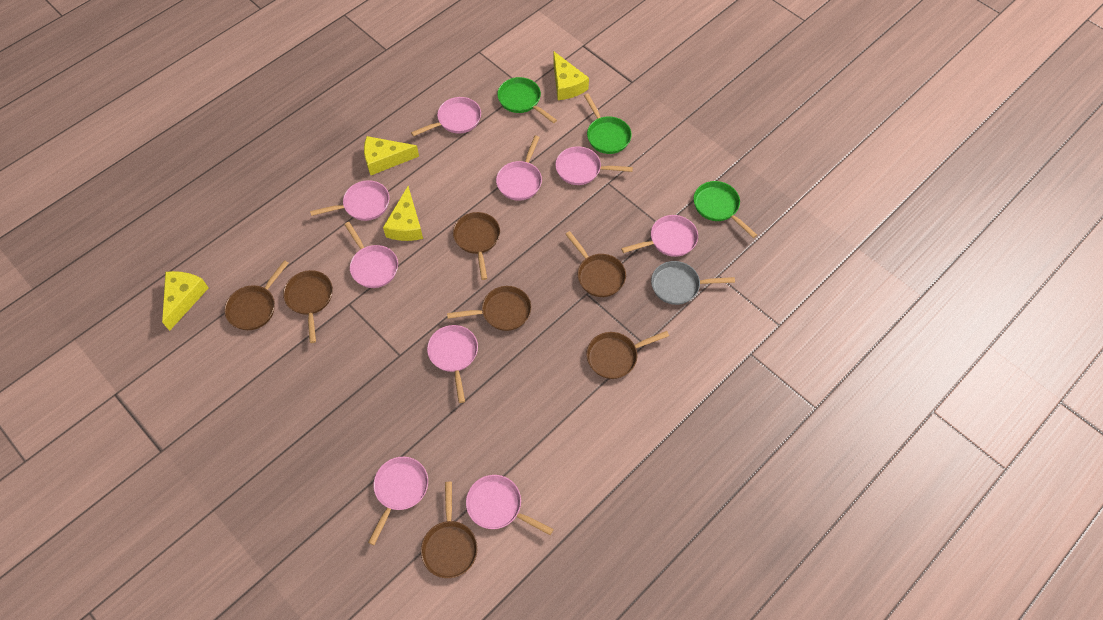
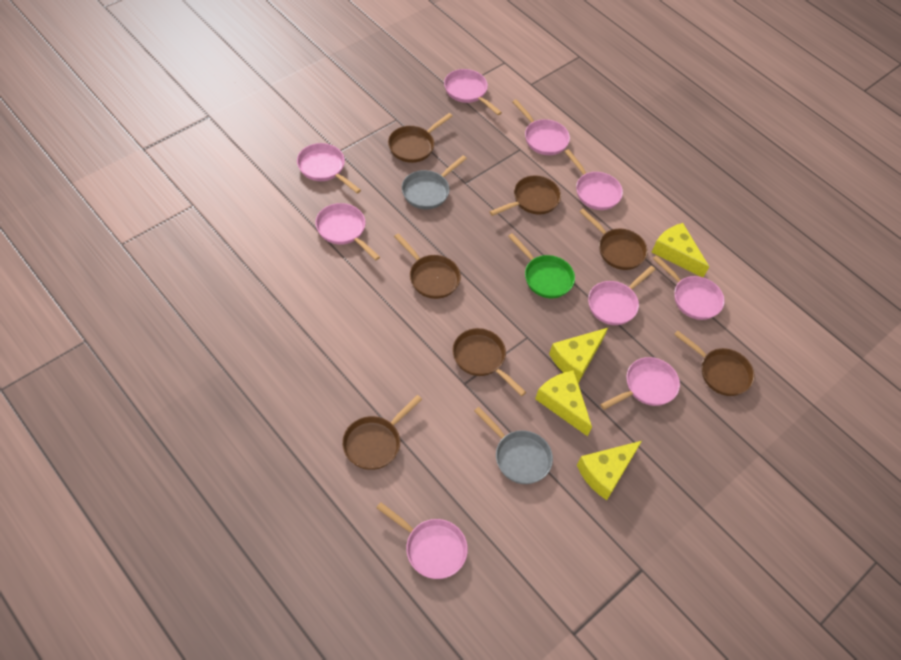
green pan: 3 -> 1
grey pan: 1 -> 2

